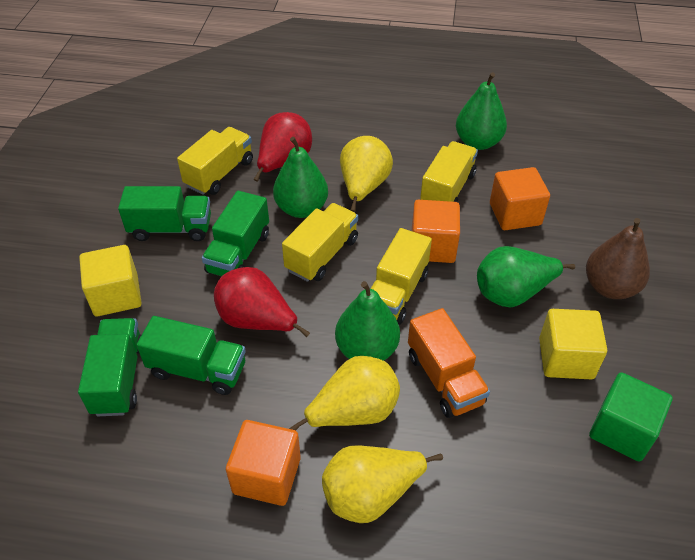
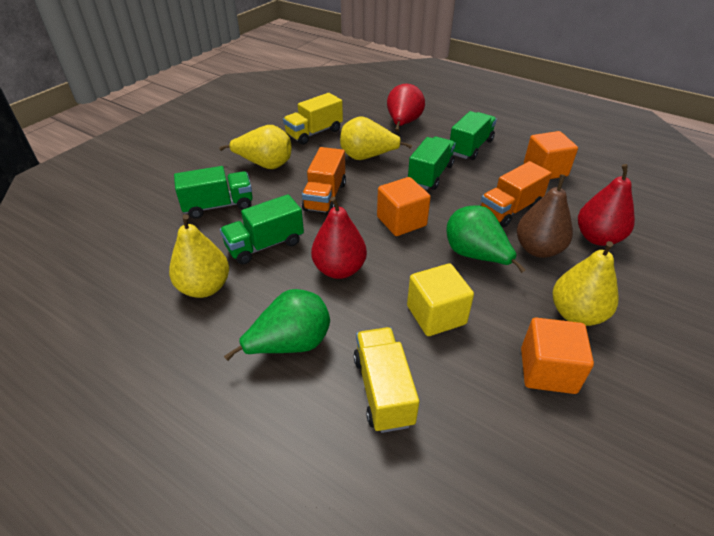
green cube: 1 -> 0
green pear: 4 -> 2
orange truck: 1 -> 2
red pear: 2 -> 3
yellow cube: 2 -> 1
yellow pear: 3 -> 4
yellow truck: 4 -> 2

